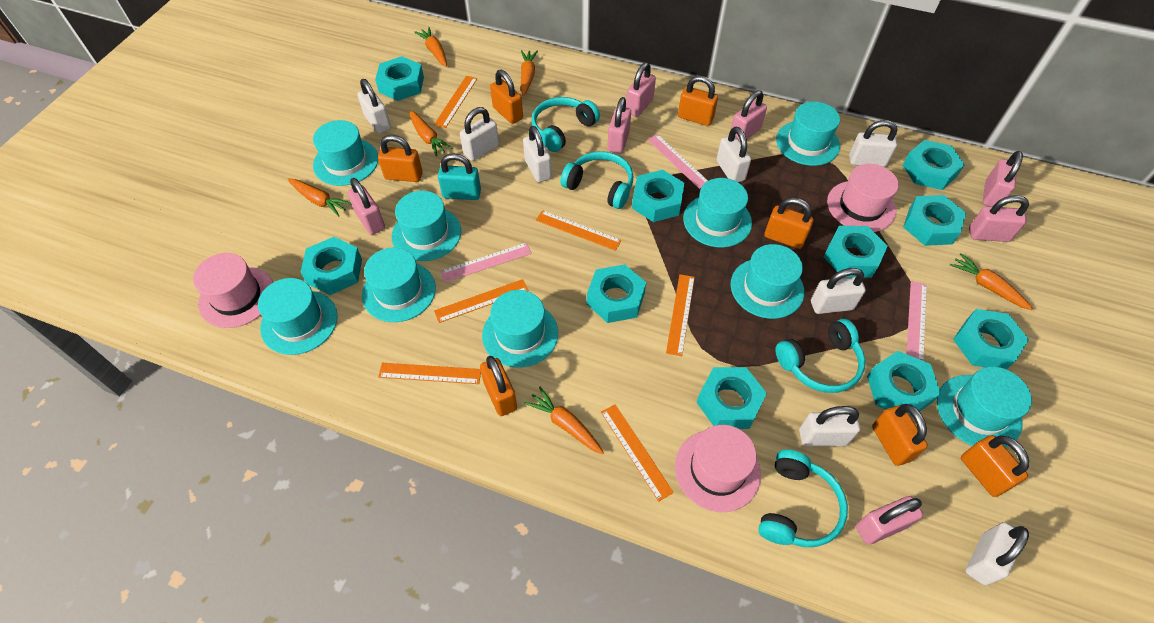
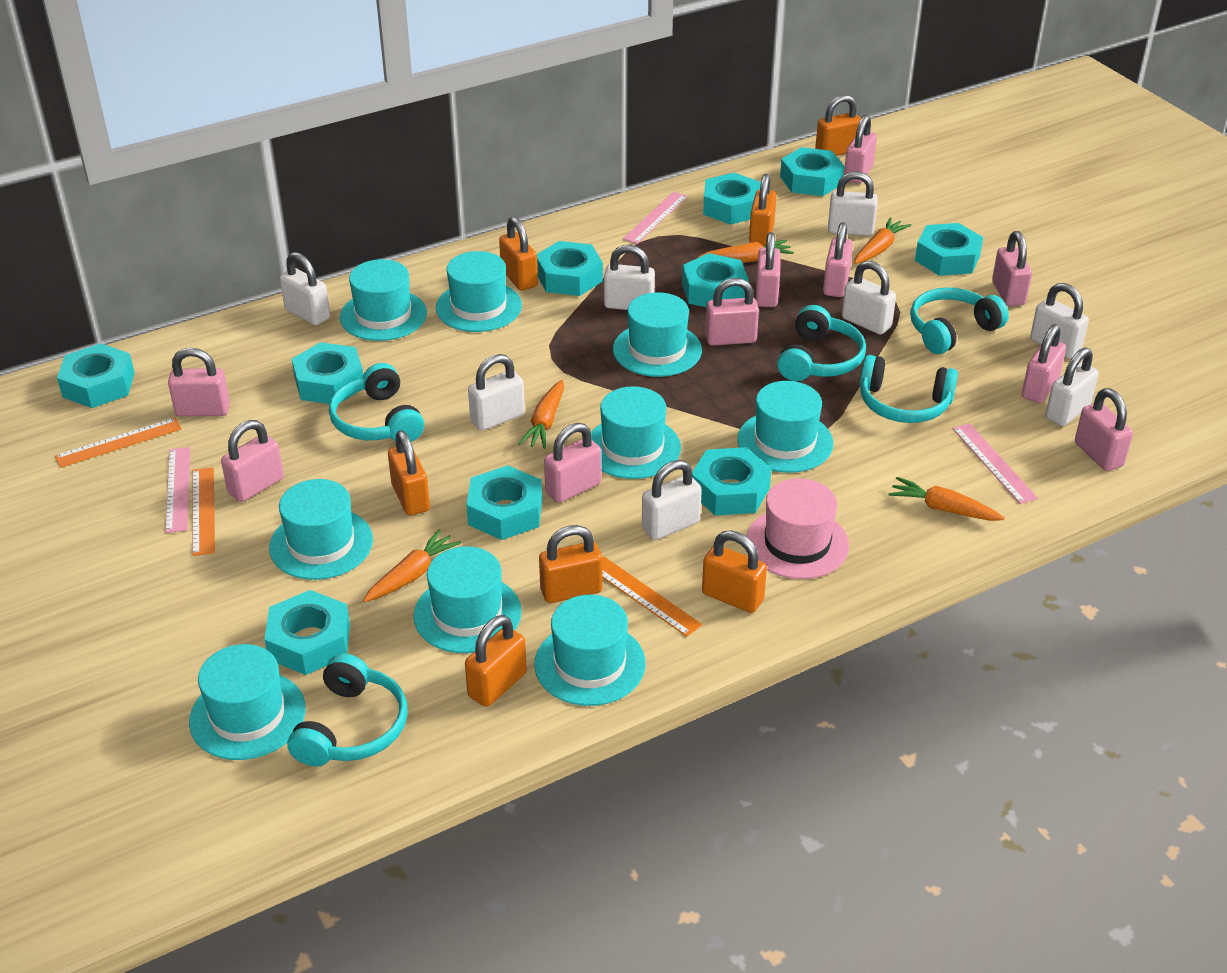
orange carrot: 6 -> 5
orange ruler: 6 -> 3
pink hat: 3 -> 1
pink padlock: 7 -> 10
turquoise headphones: 4 -> 5
turquoise padlock: 1 -> 0

